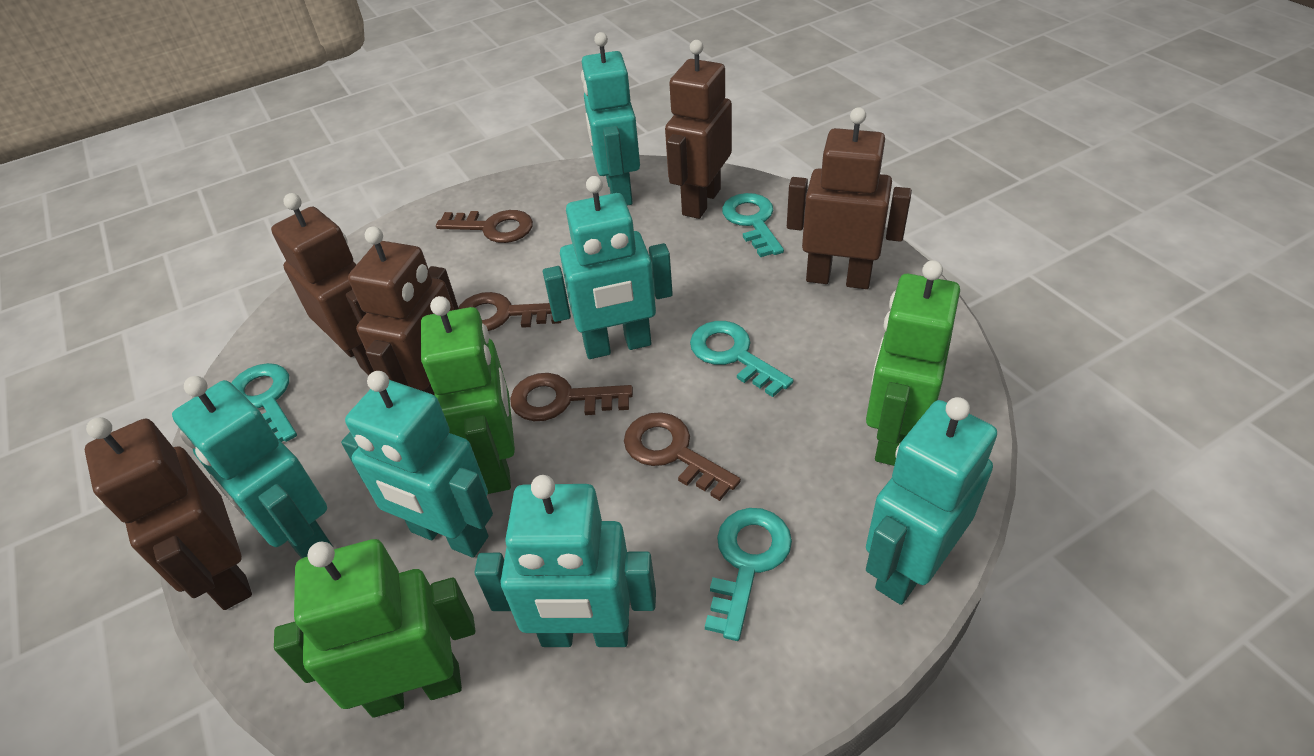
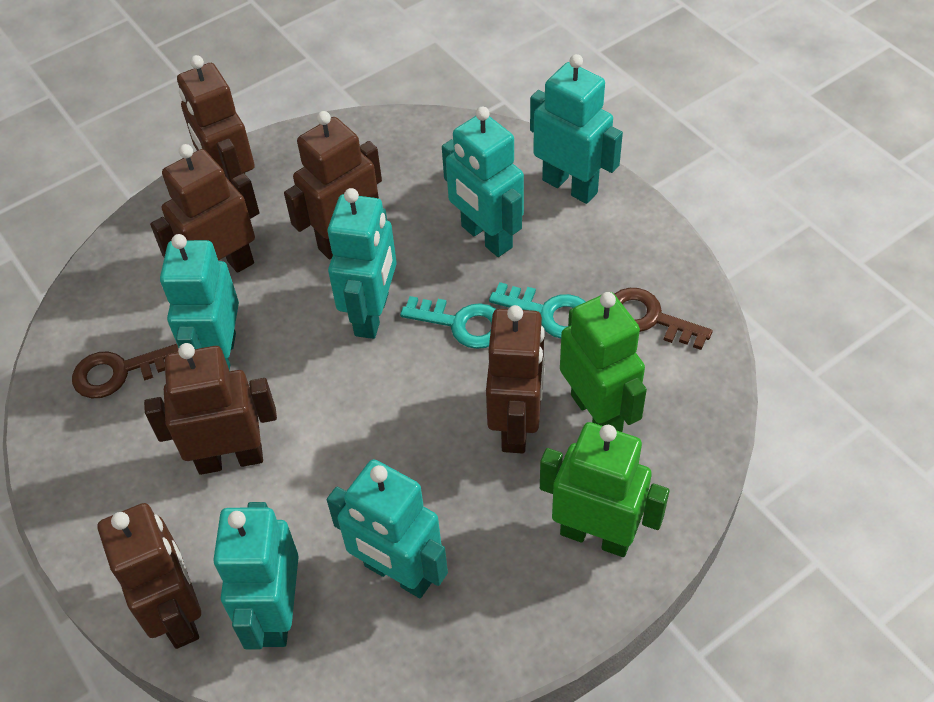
brown key: 4 -> 2
brown robot: 5 -> 6
green robot: 3 -> 2
turquoise key: 4 -> 2

